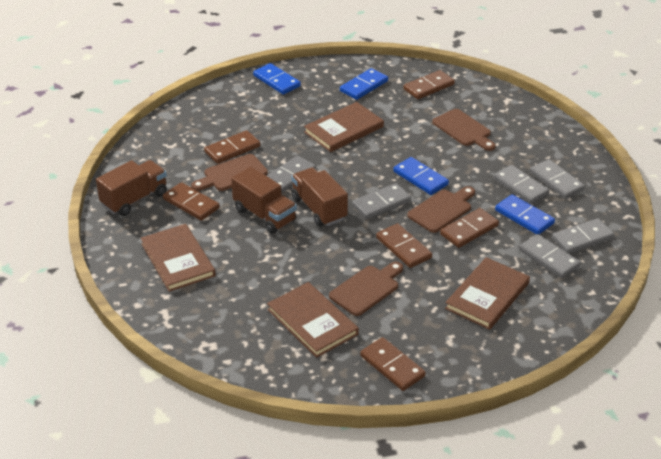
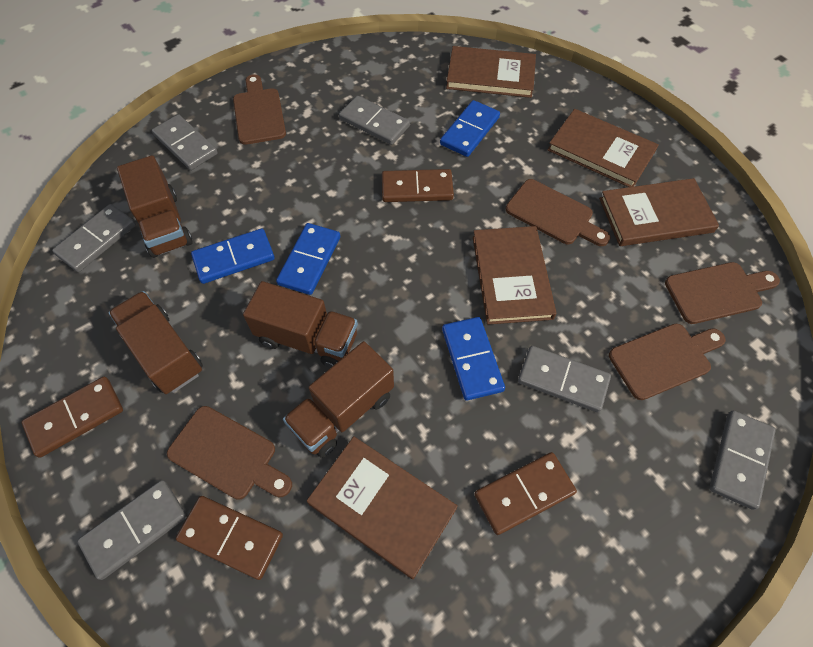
brown book: 4 -> 5
brown cutting board: 4 -> 5
brown domino: 6 -> 4
brown truck: 3 -> 4

